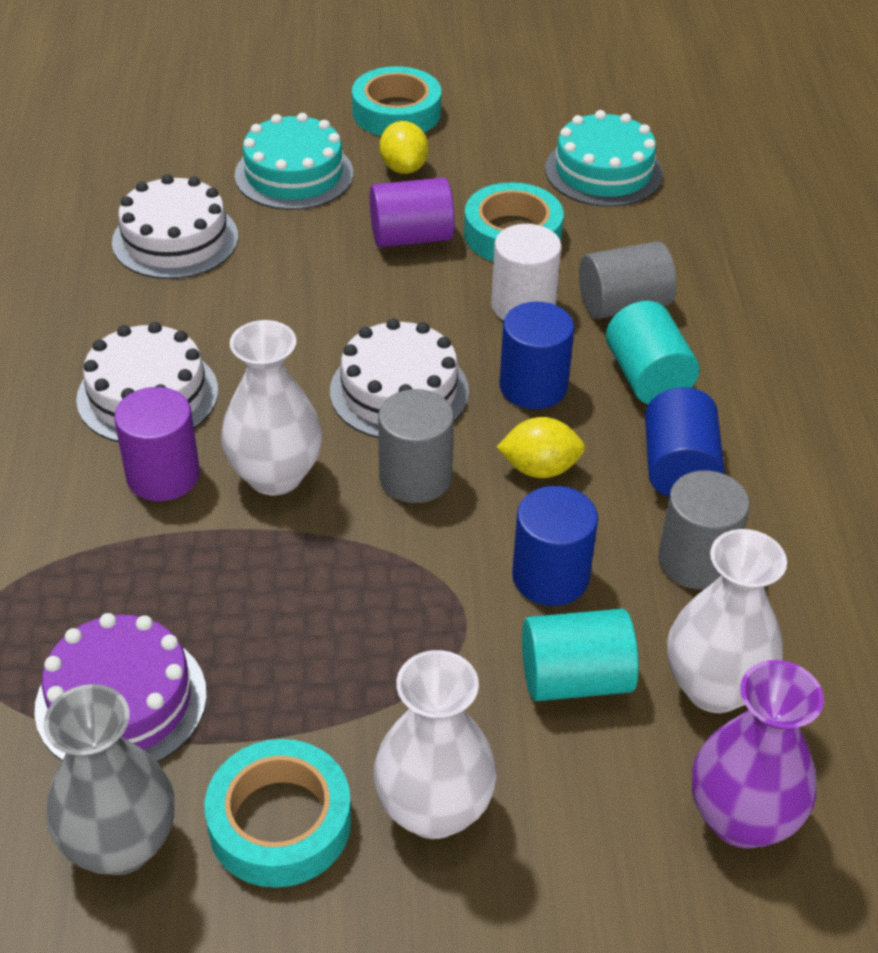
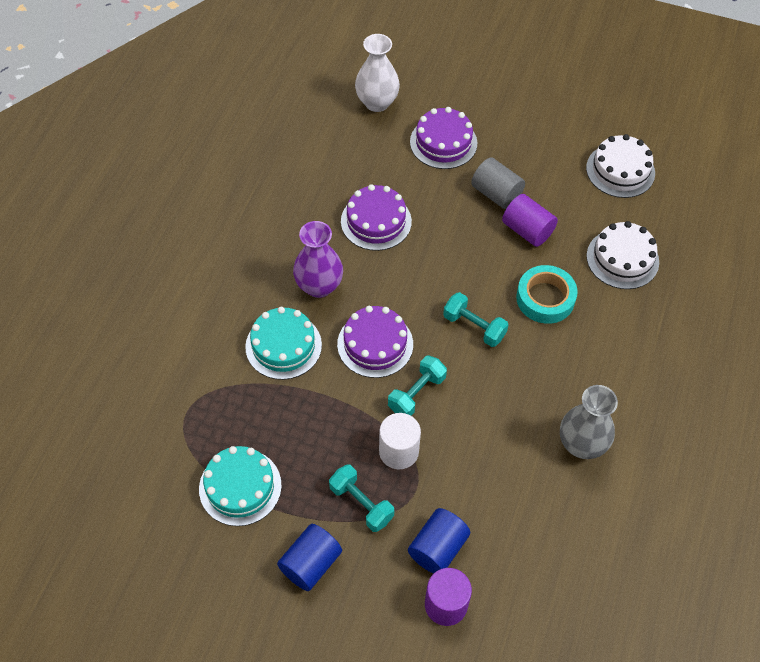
blue cylinder: 3 -> 2
grey cylinder: 3 -> 1
purple cake: 1 -> 3
turquoise cylinder: 2 -> 0
turquoise dumbbell: 0 -> 3
turquoise tape: 3 -> 1
white cake: 3 -> 2
white vase: 3 -> 1
yellow lemon: 2 -> 0

